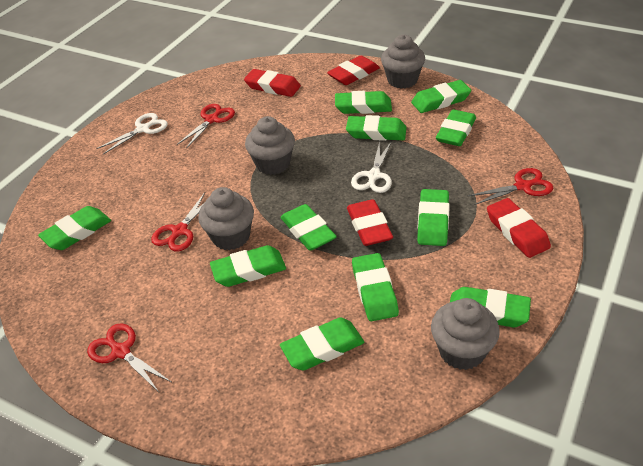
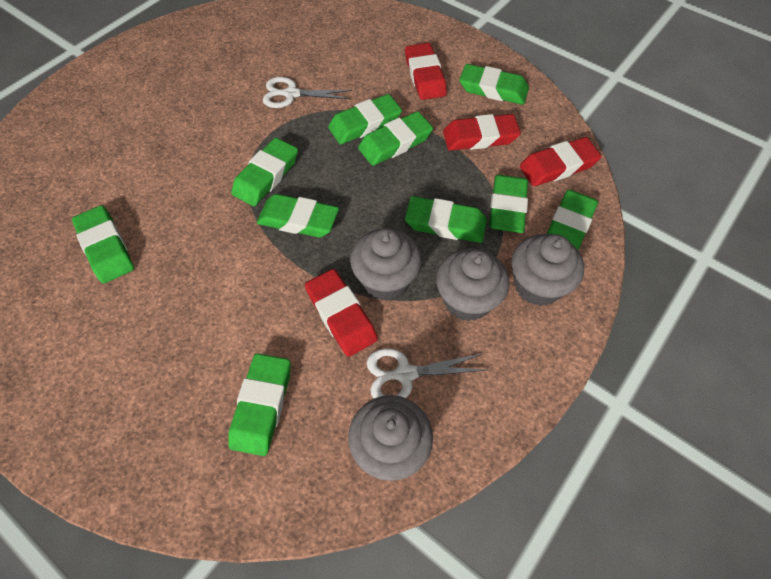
green eraser: 11 -> 10
red scissors: 4 -> 0

